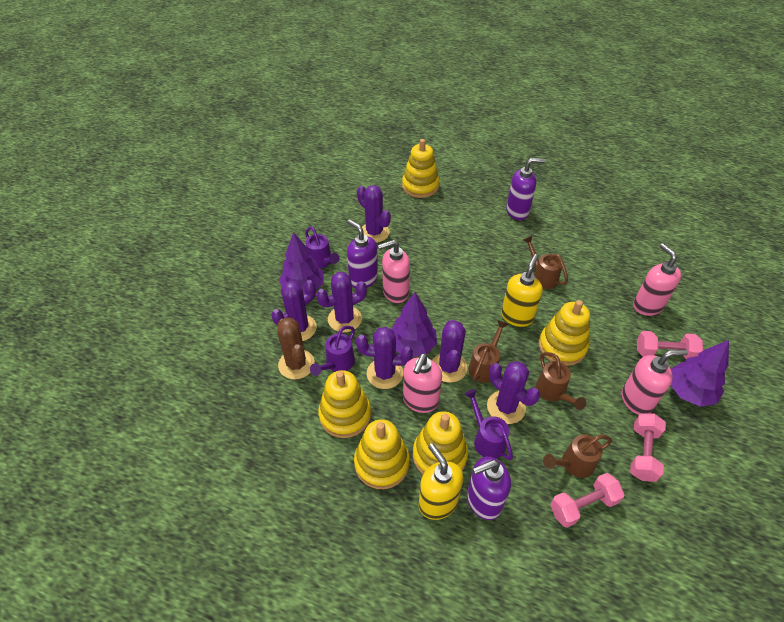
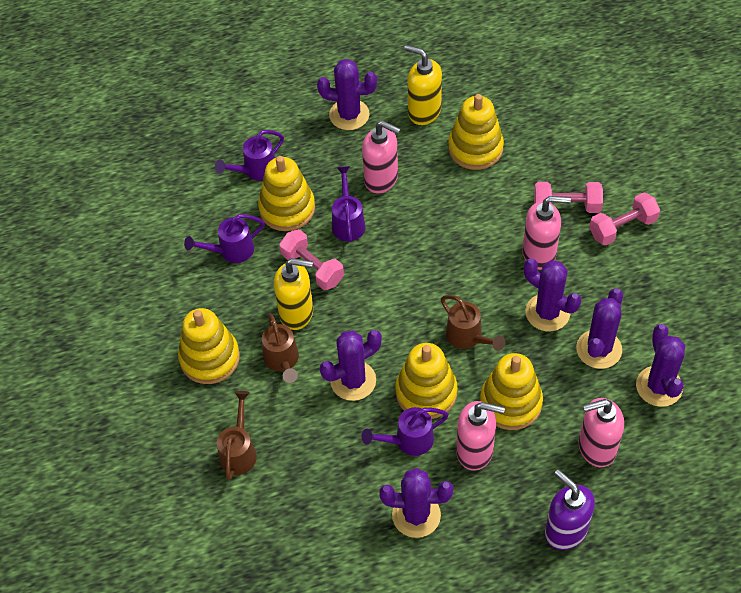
brown cactus: 1 -> 0
brown watering can: 4 -> 3
purple soap dispenser: 3 -> 1
purple tree: 3 -> 0
purple watering can: 3 -> 4

